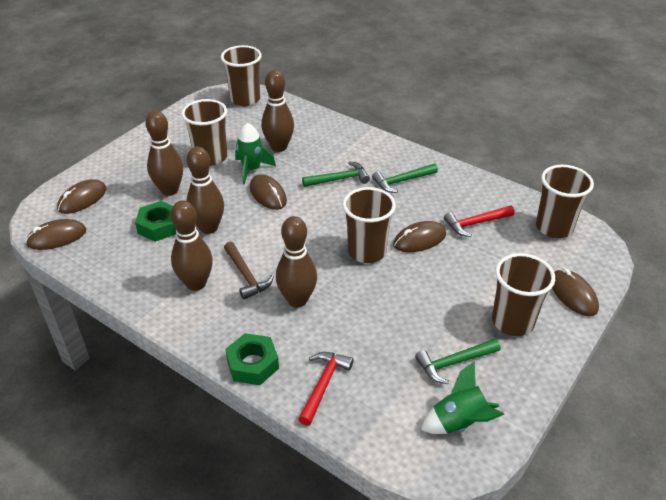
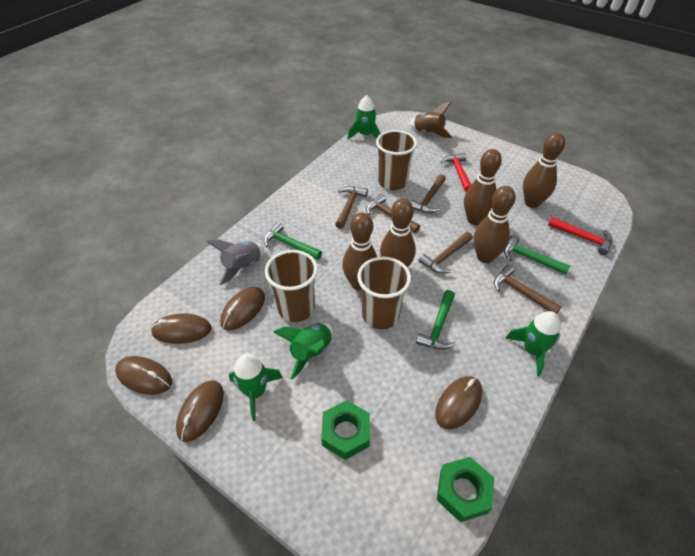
brown cup: 5 -> 3
brown hammer: 1 -> 5
brown rocket: 0 -> 1
green rocket: 2 -> 4
grey rocket: 0 -> 1

